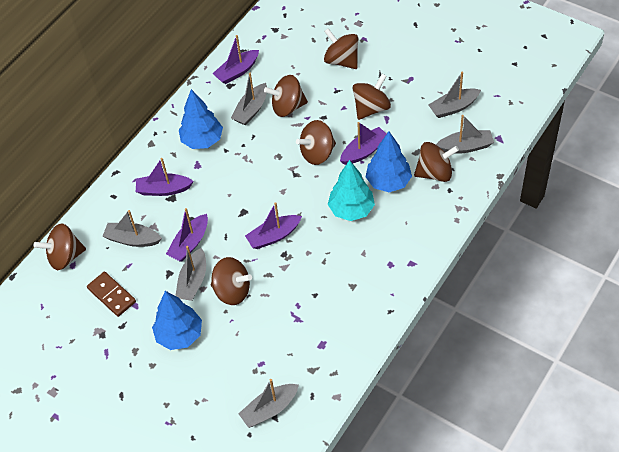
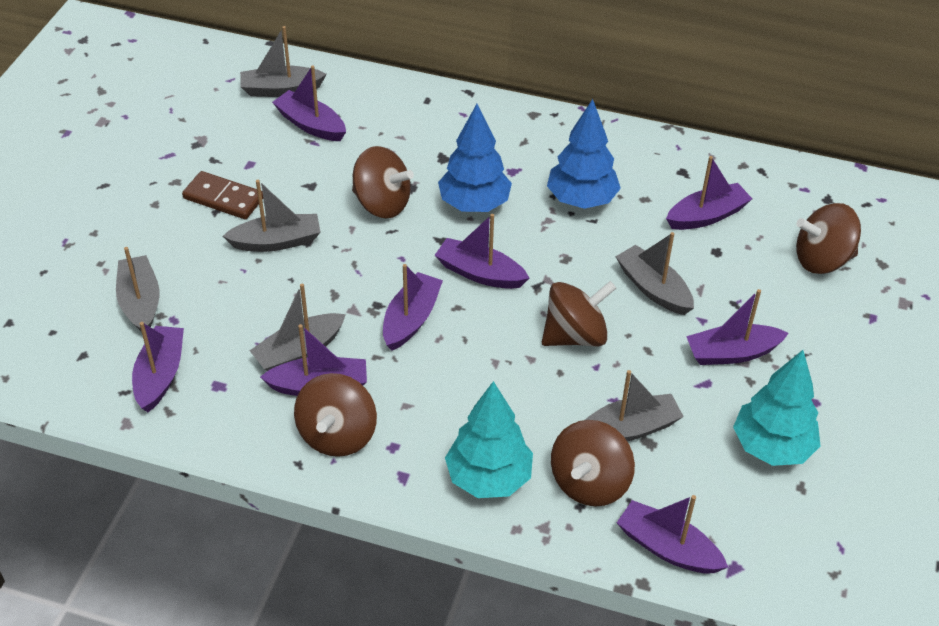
blue tree: 3 -> 2
brown spinning top: 7 -> 5
purple boat: 5 -> 8
turquoise tree: 1 -> 2

